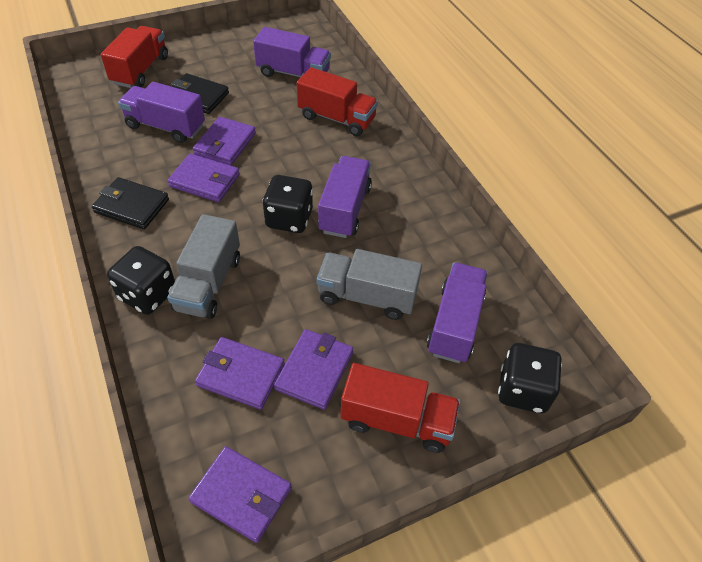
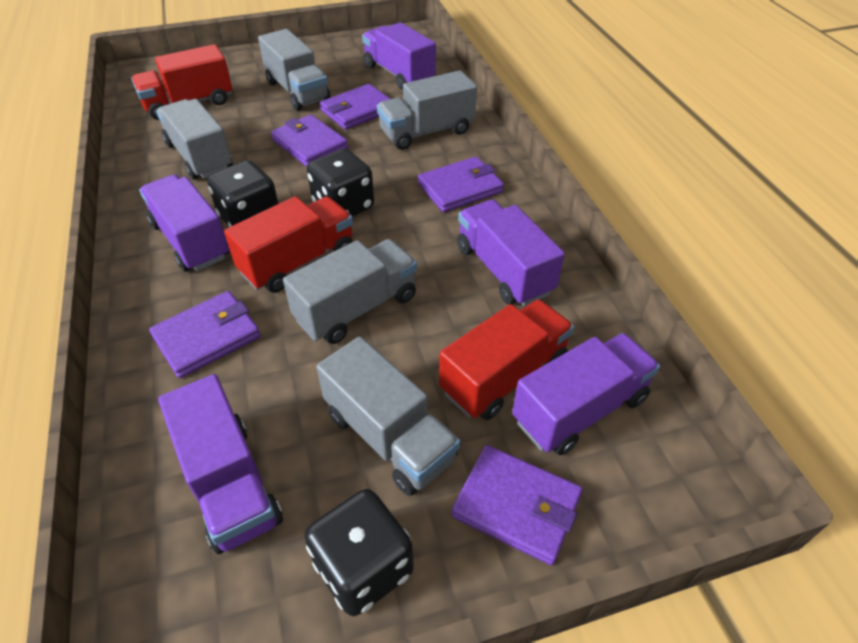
black wallet: 2 -> 0
grey truck: 2 -> 5
purple truck: 4 -> 5

